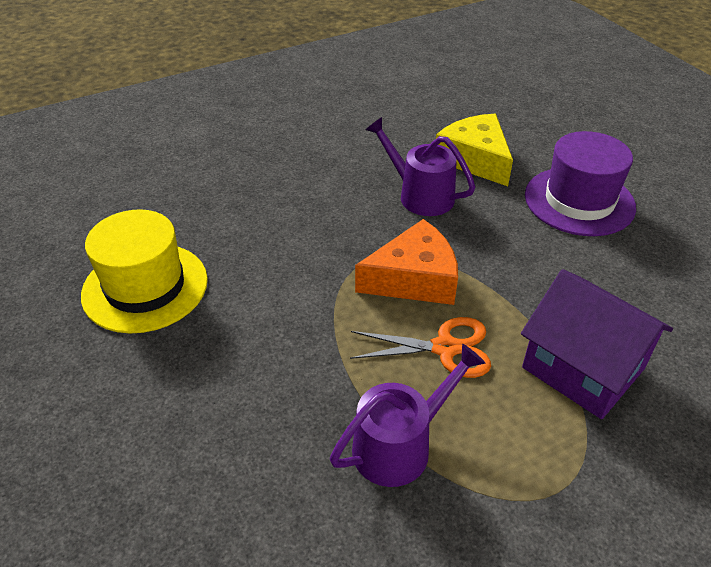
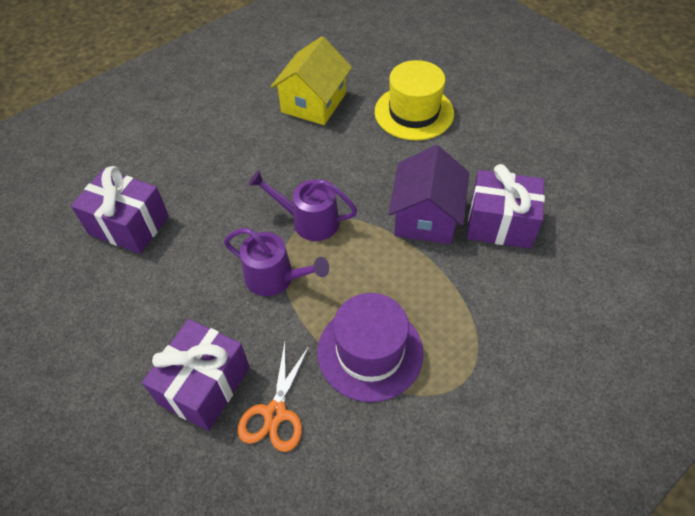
orange cheese: 1 -> 0
purple gift: 0 -> 3
yellow cheese: 1 -> 0
yellow house: 0 -> 1

